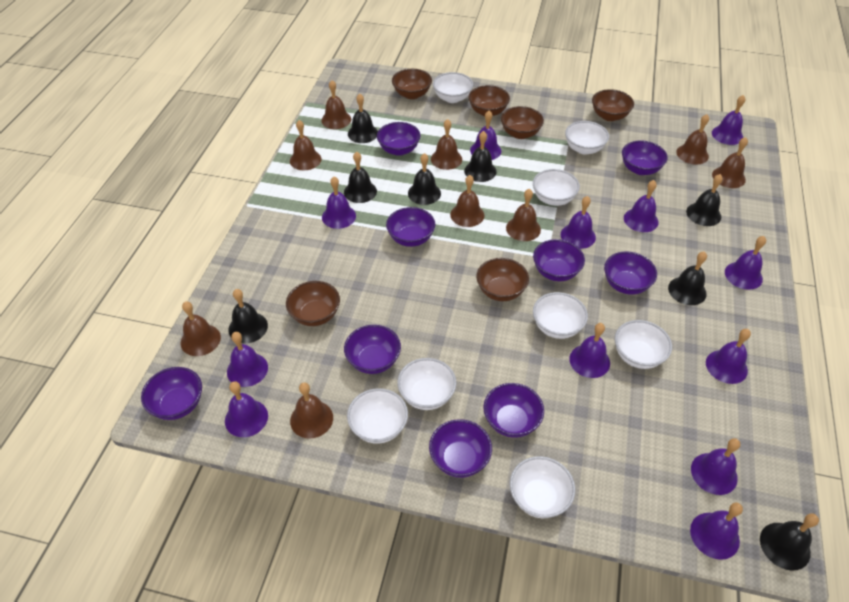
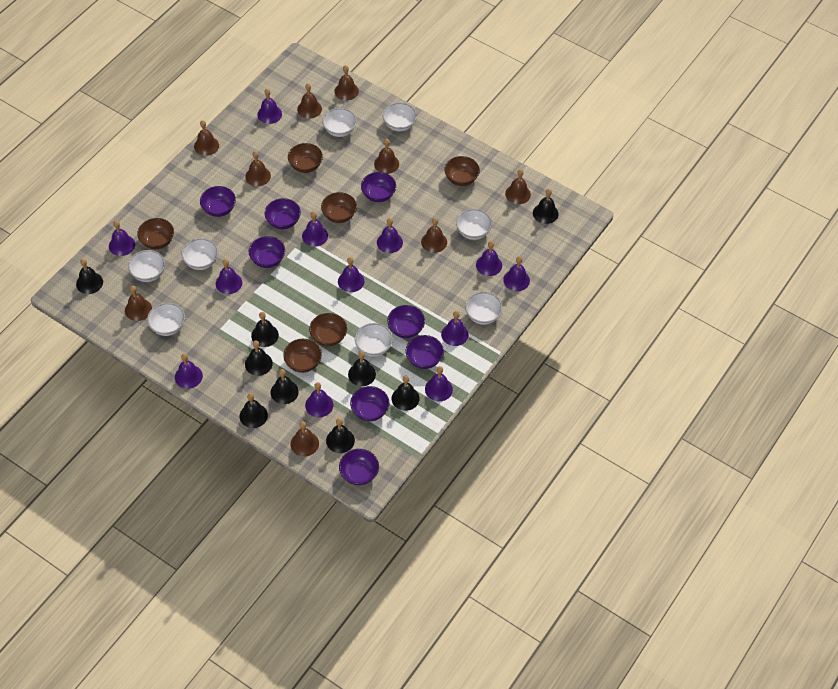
black bell: 8 -> 9
purple bowl: 9 -> 8

